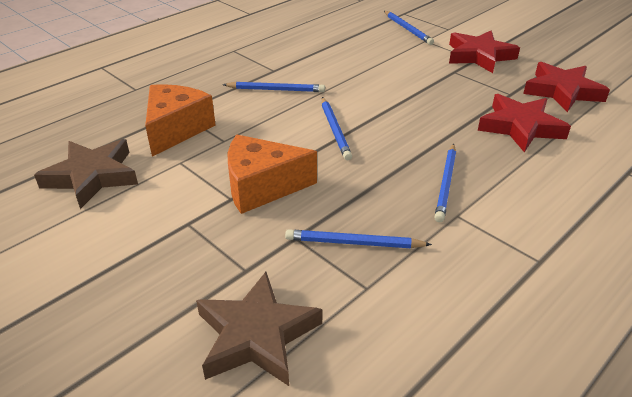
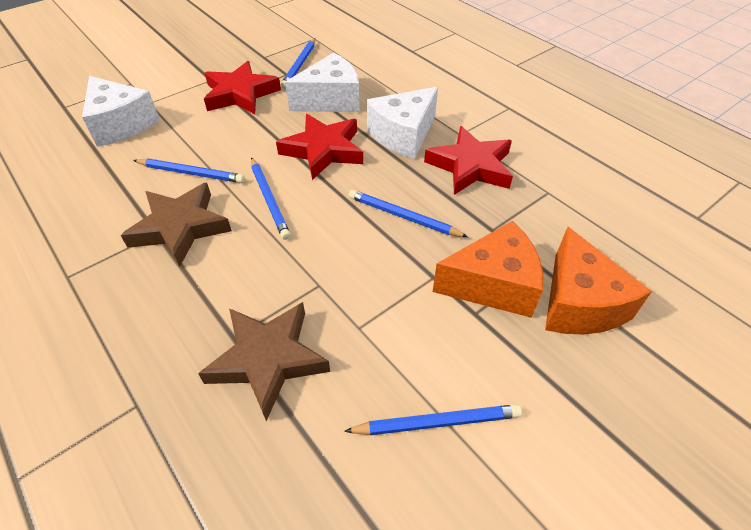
white cheese: 0 -> 3

